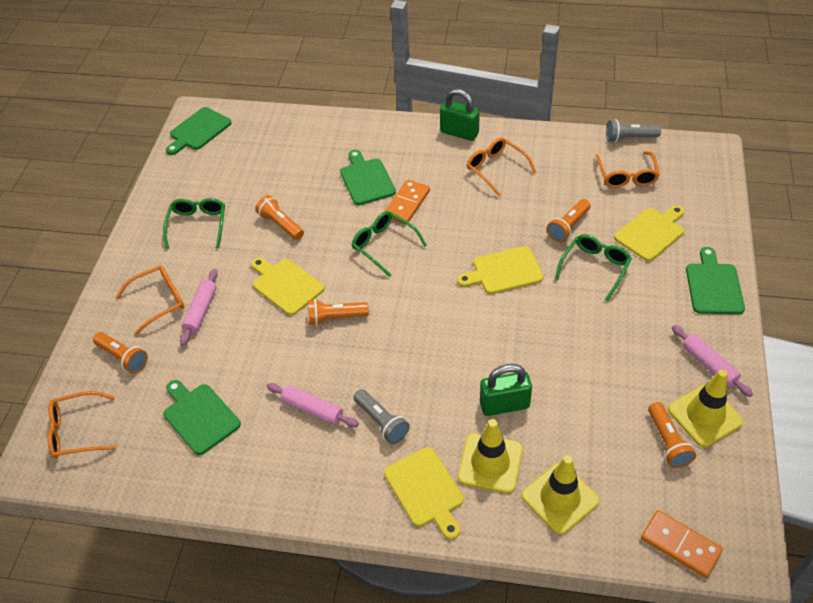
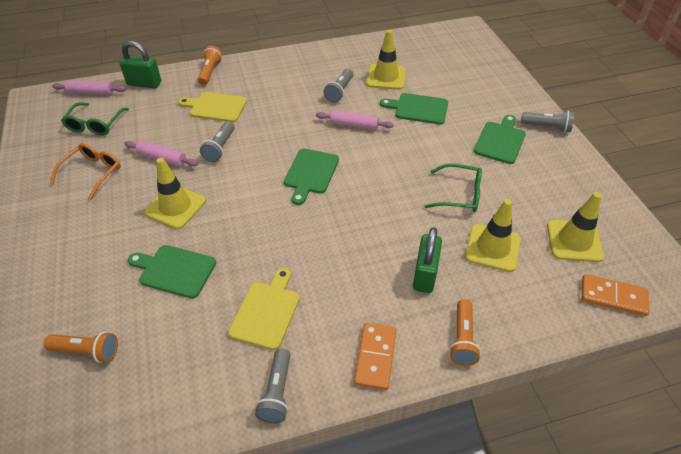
green glasses: 3 -> 2
grey flashlight: 2 -> 4
orange flashlight: 5 -> 3
orange glasses: 4 -> 1
yellow cutting board: 4 -> 2
yellow traffic cone: 3 -> 4

